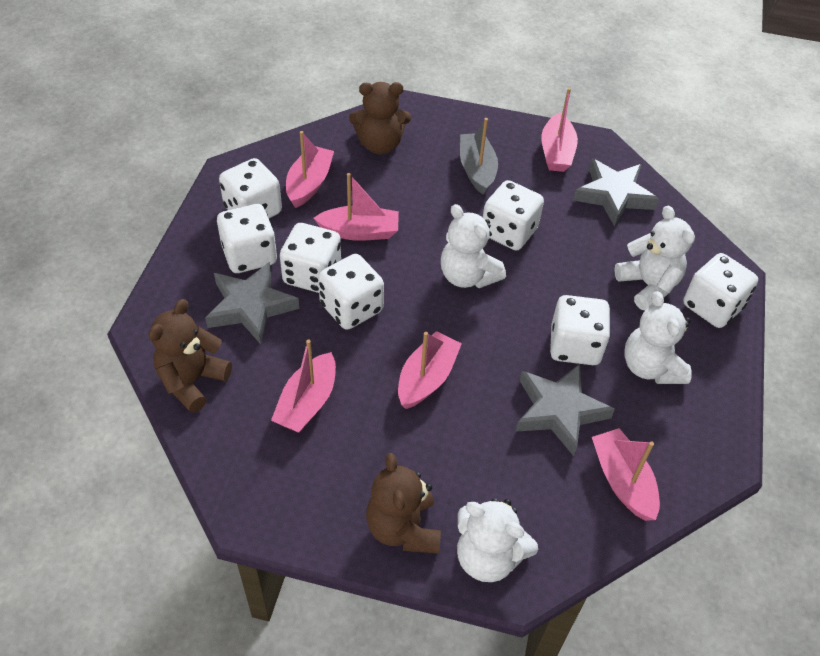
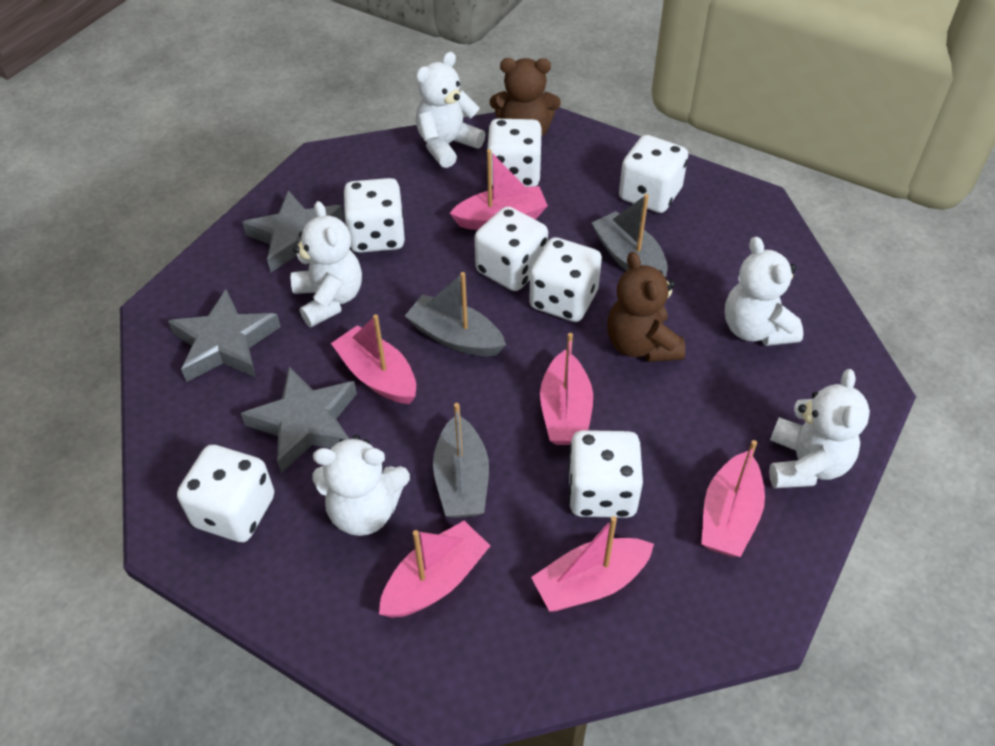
brown teddy bear: 3 -> 2
grey boat: 1 -> 3
white teddy bear: 4 -> 5

